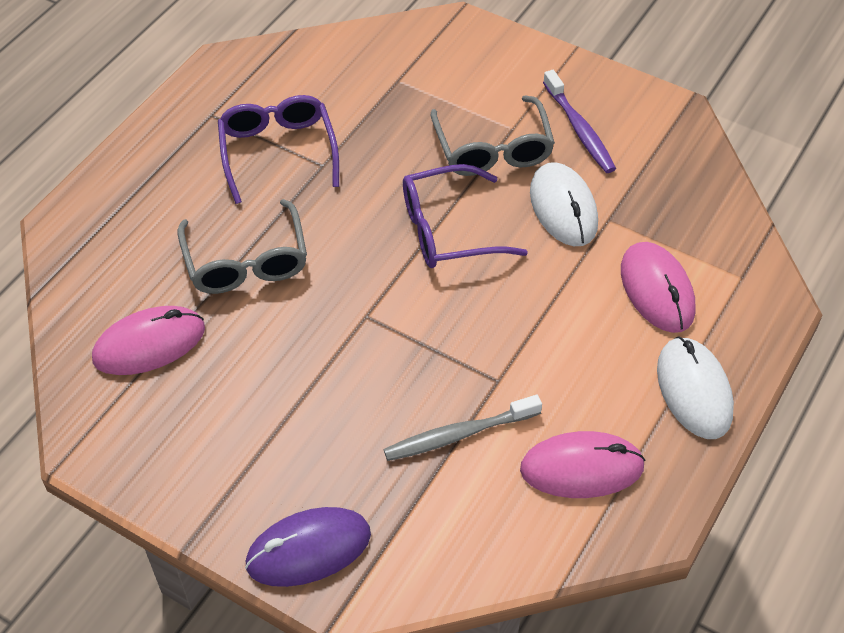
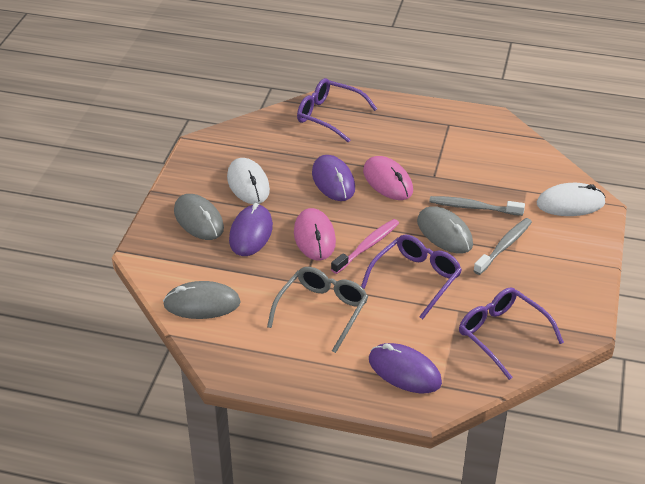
grey glasses: 2 -> 1
grey mouse: 0 -> 3
grey toothbrush: 1 -> 2
pink mouse: 3 -> 2
pink toothbrush: 0 -> 1
purple glasses: 2 -> 3
purple mouse: 1 -> 3
purple toothbrush: 1 -> 0

